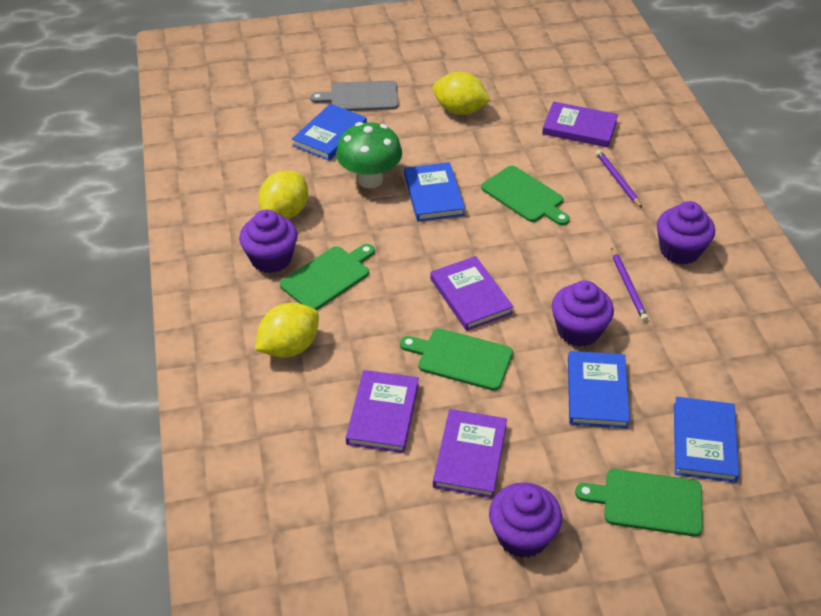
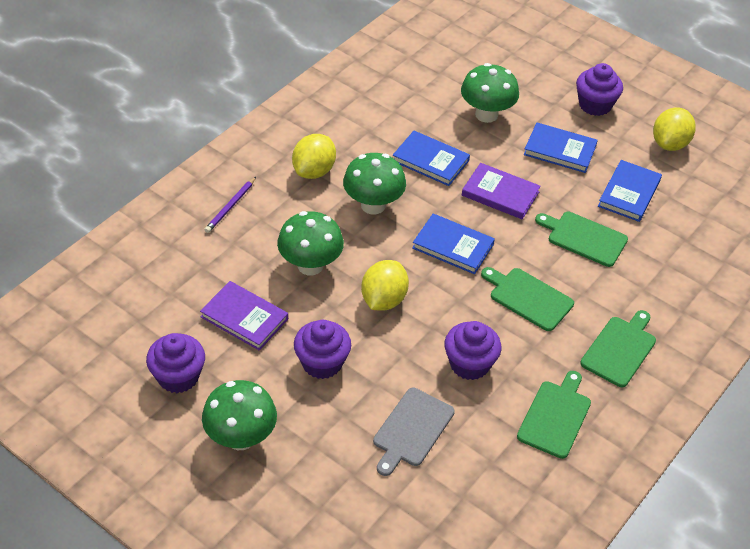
green mushroom: 1 -> 4
purple book: 4 -> 2
purple pencil: 2 -> 1

